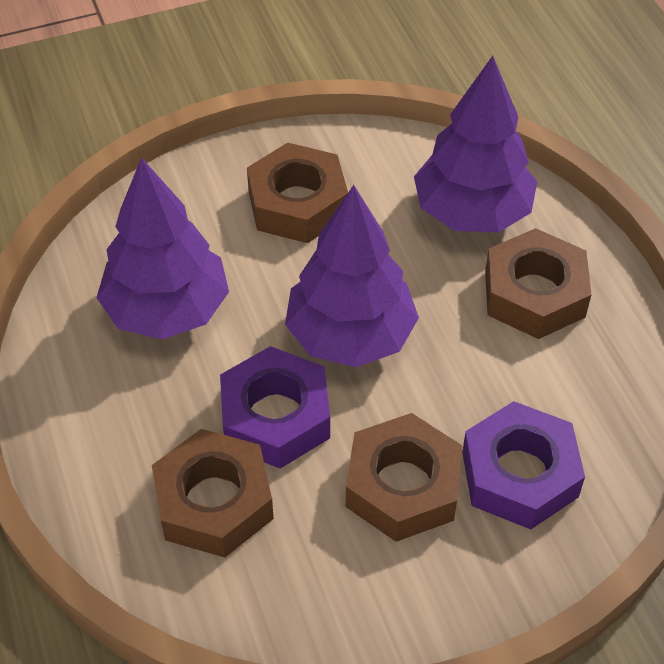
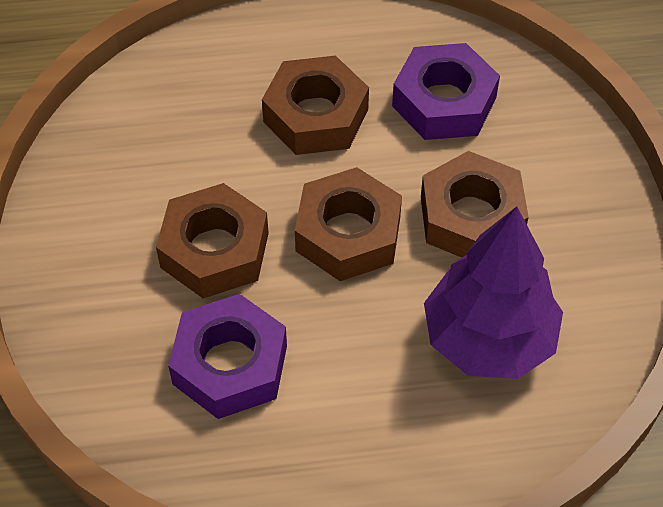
purple tree: 3 -> 1

